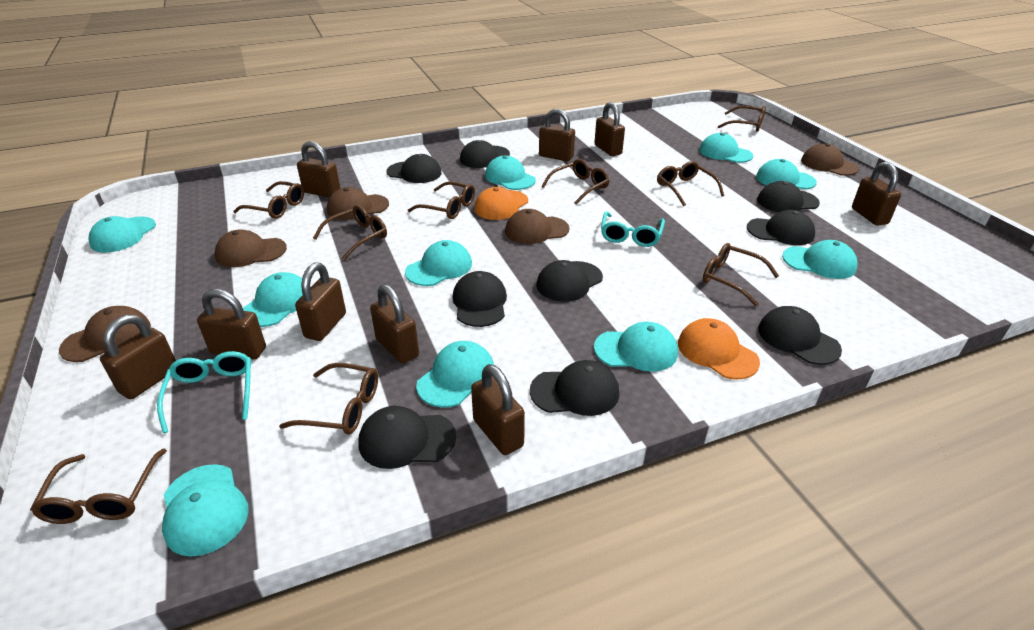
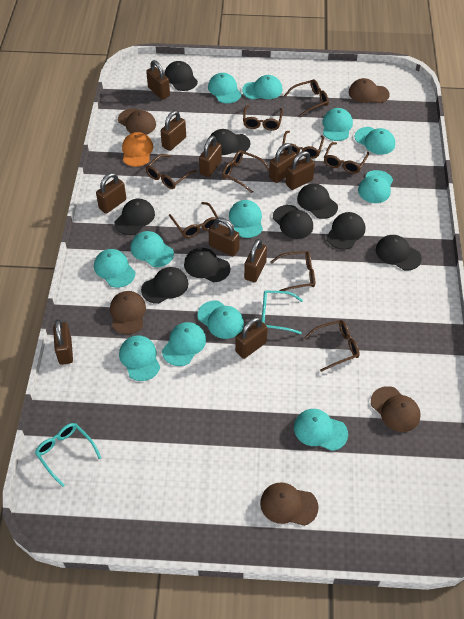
brown padlock: 9 -> 10
orange cap: 2 -> 1
turquoise cap: 10 -> 12

